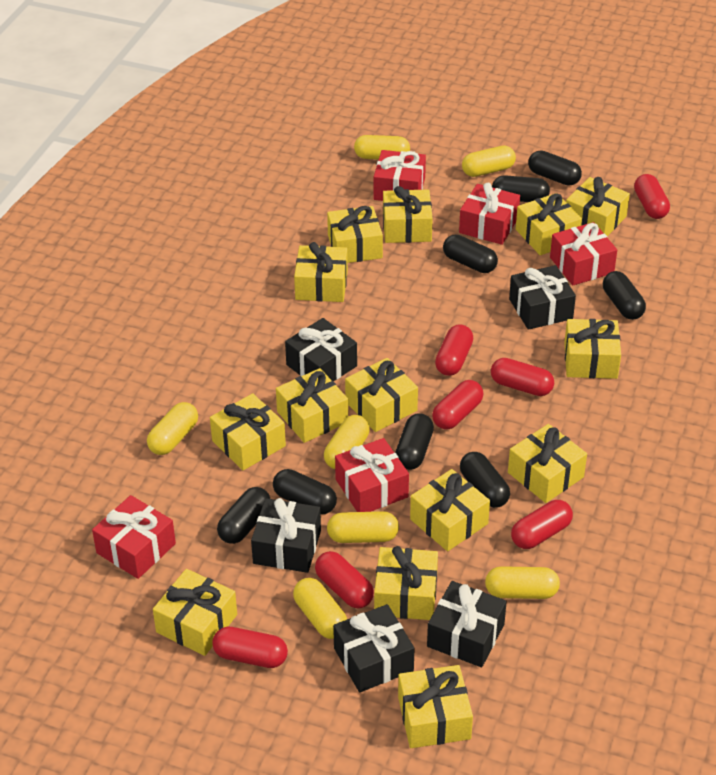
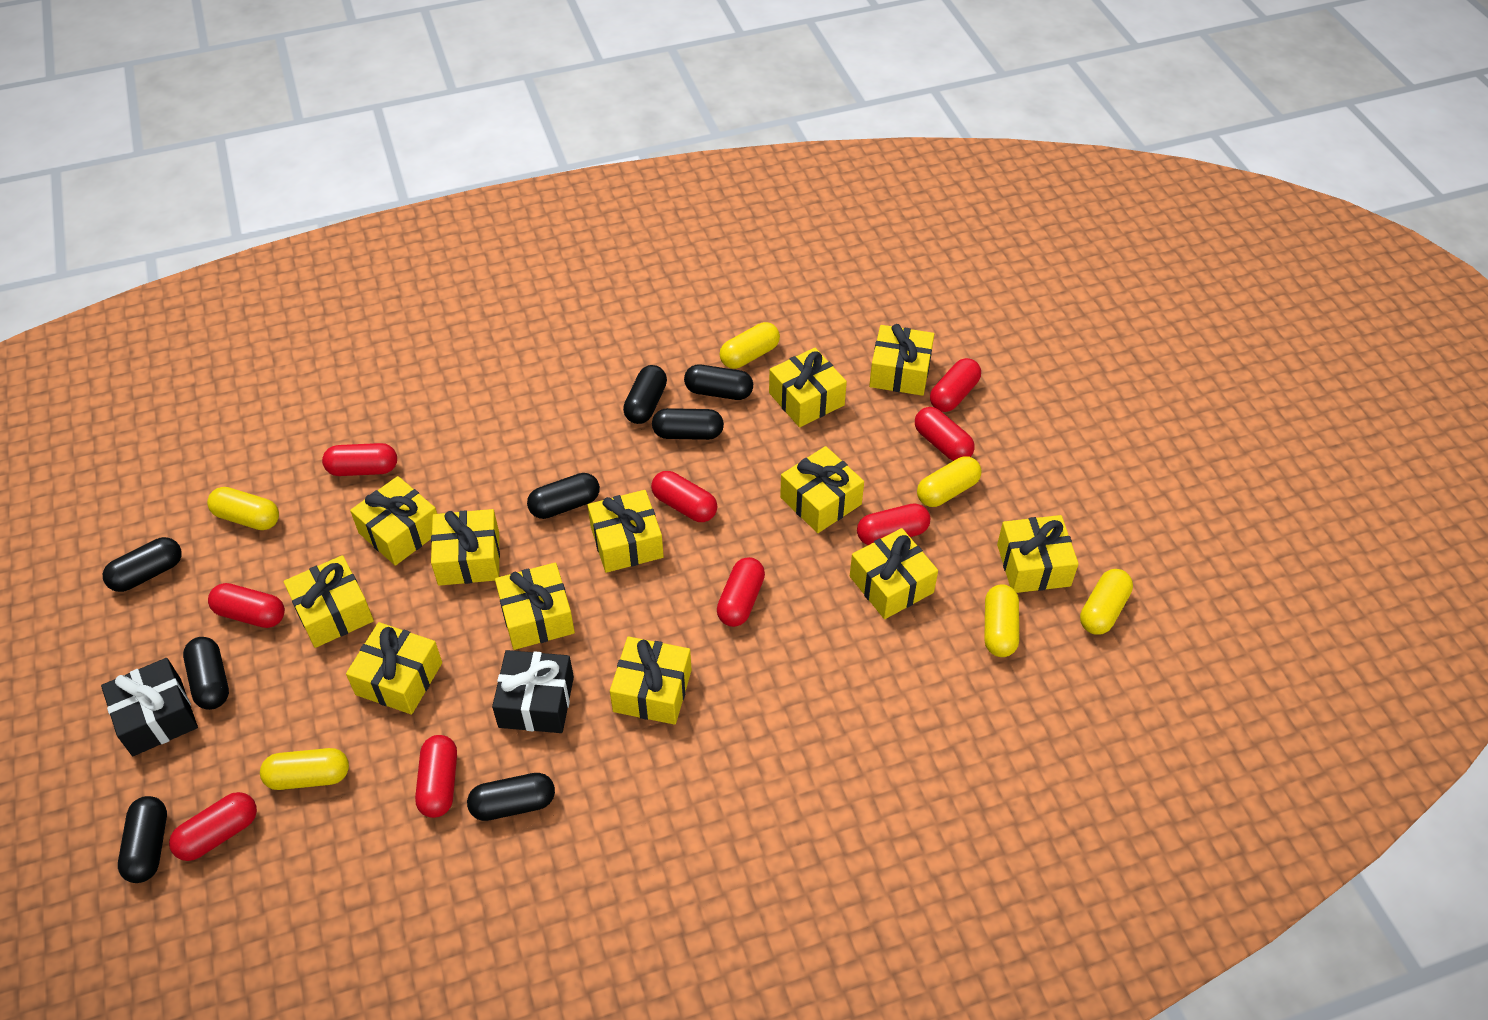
black gift: 5 -> 2
red capsule: 7 -> 9
red gift: 5 -> 0
yellow capsule: 7 -> 6
yellow gift: 14 -> 12

